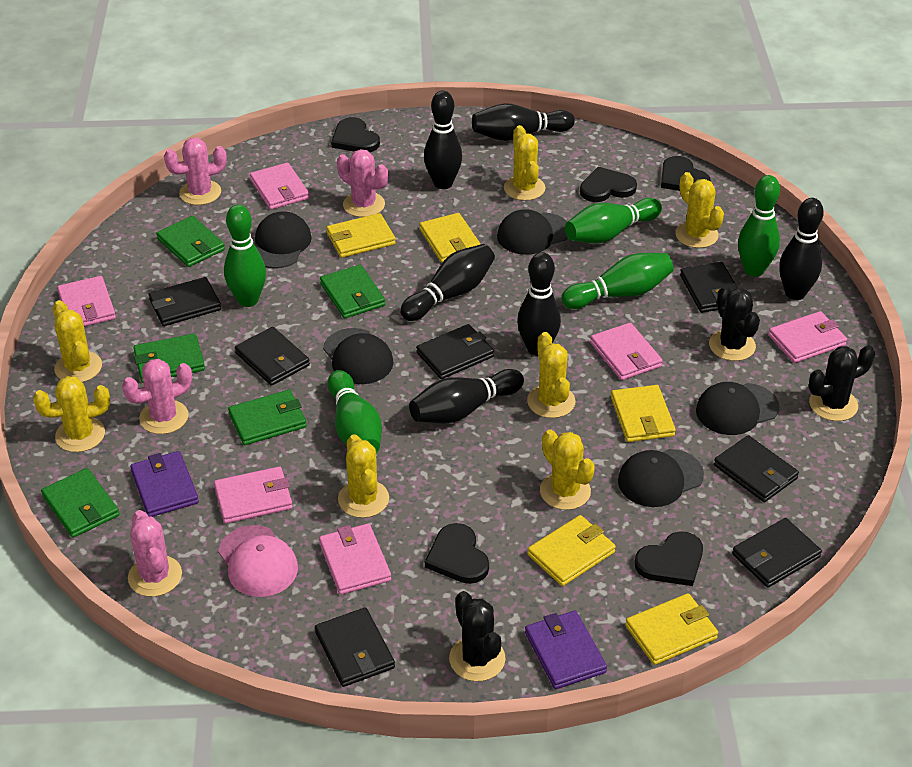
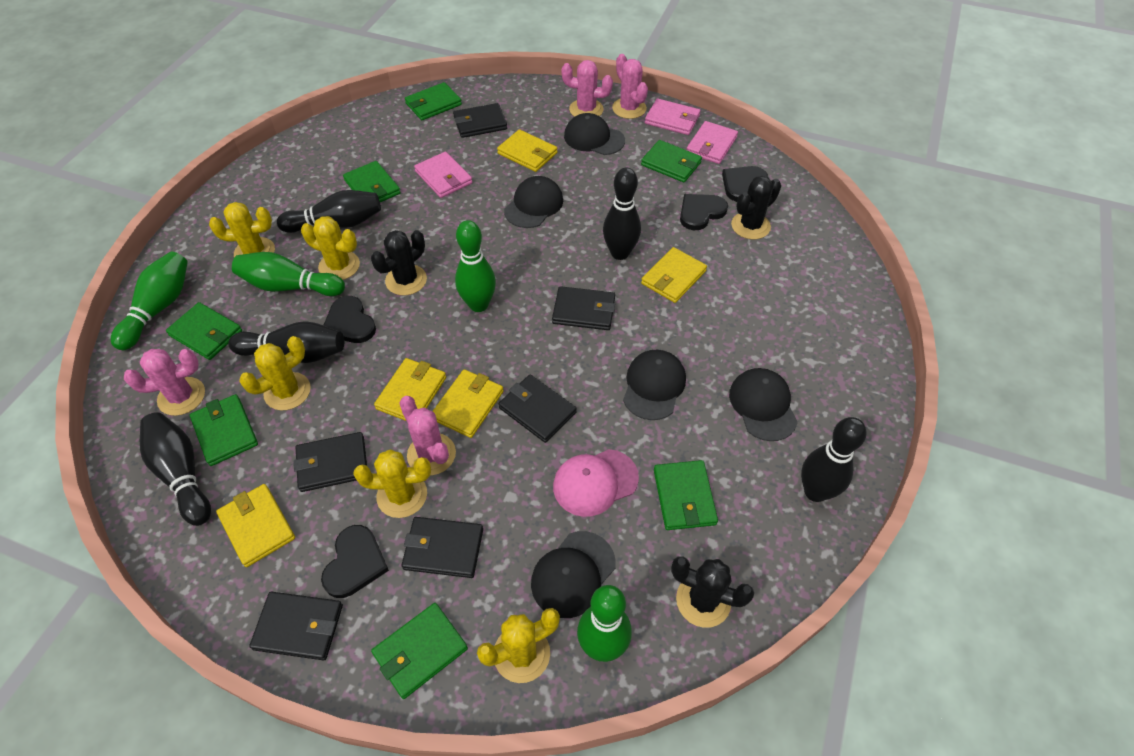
black bowling pin: 6 -> 5
black heart: 5 -> 4
black wallet: 7 -> 6
green bowling pin: 5 -> 4
green wallet: 5 -> 7
pink wallet: 6 -> 3
purple wallet: 2 -> 0
yellow cactus: 7 -> 5

